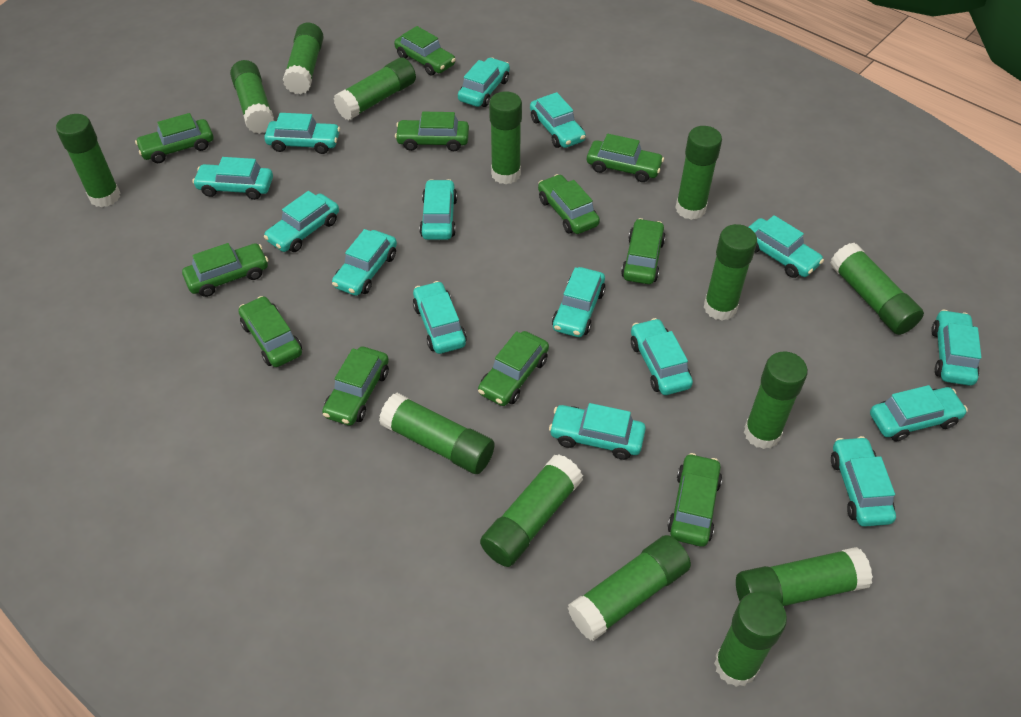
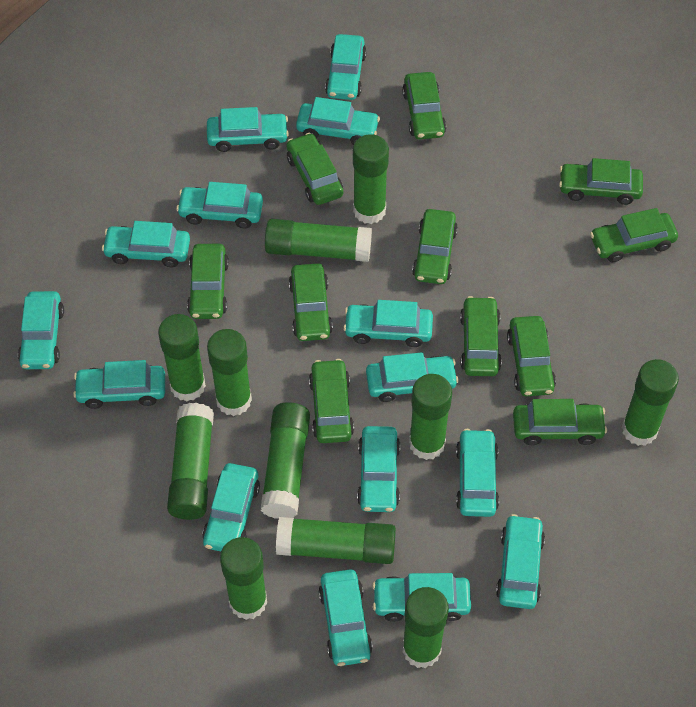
green glue stick: 14 -> 11

